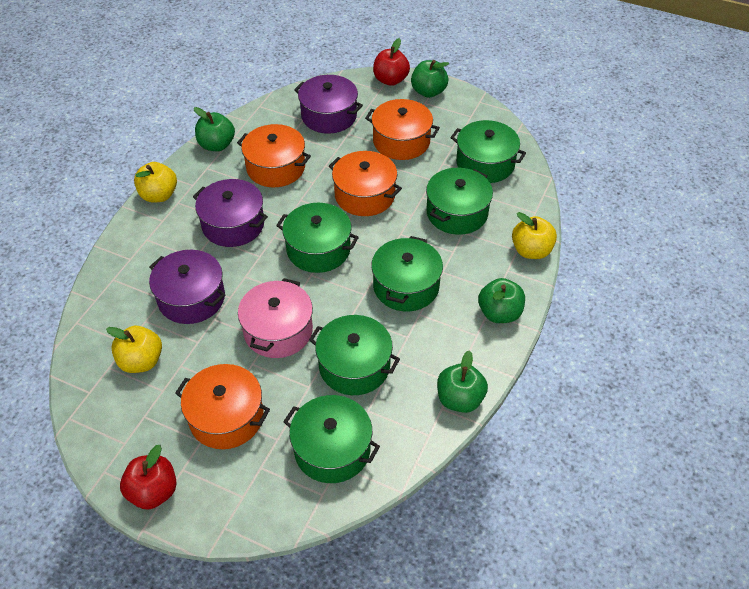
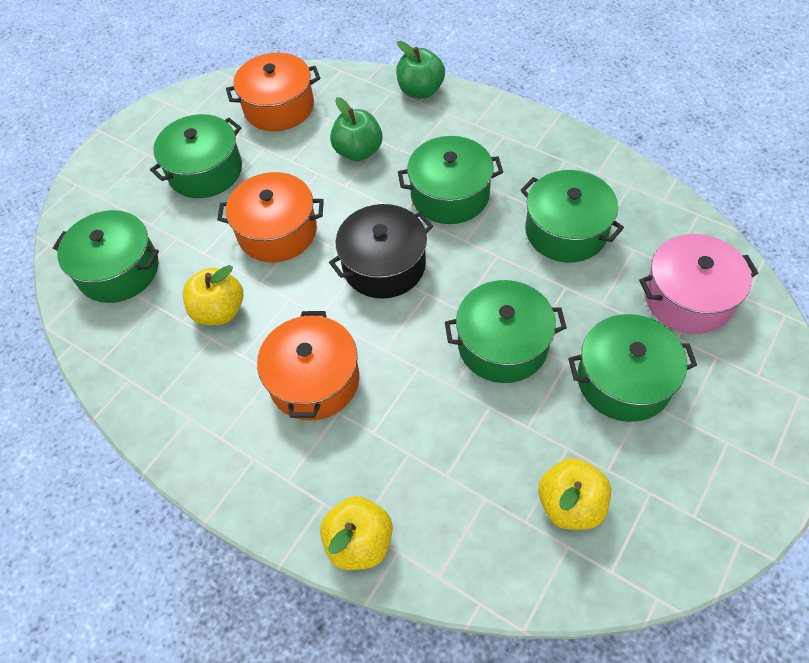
black pot: 0 -> 1
green apple: 4 -> 2
orange pot: 4 -> 3
purple pot: 3 -> 0
red apple: 2 -> 0

